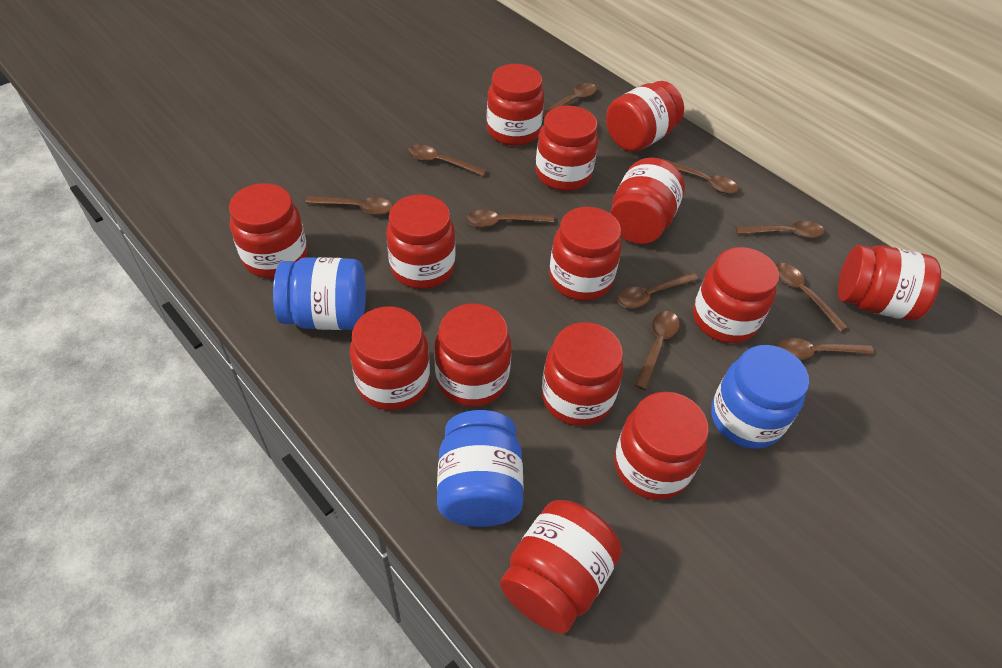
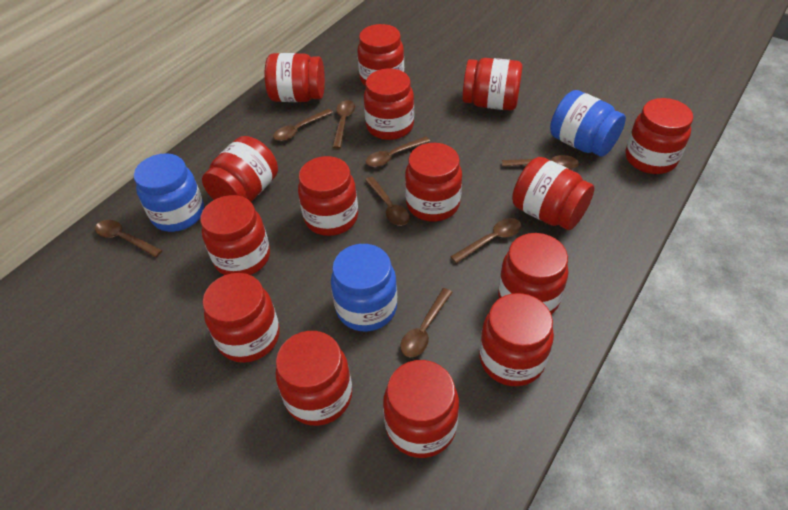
brown spoon: 10 -> 8
red jar: 14 -> 15

